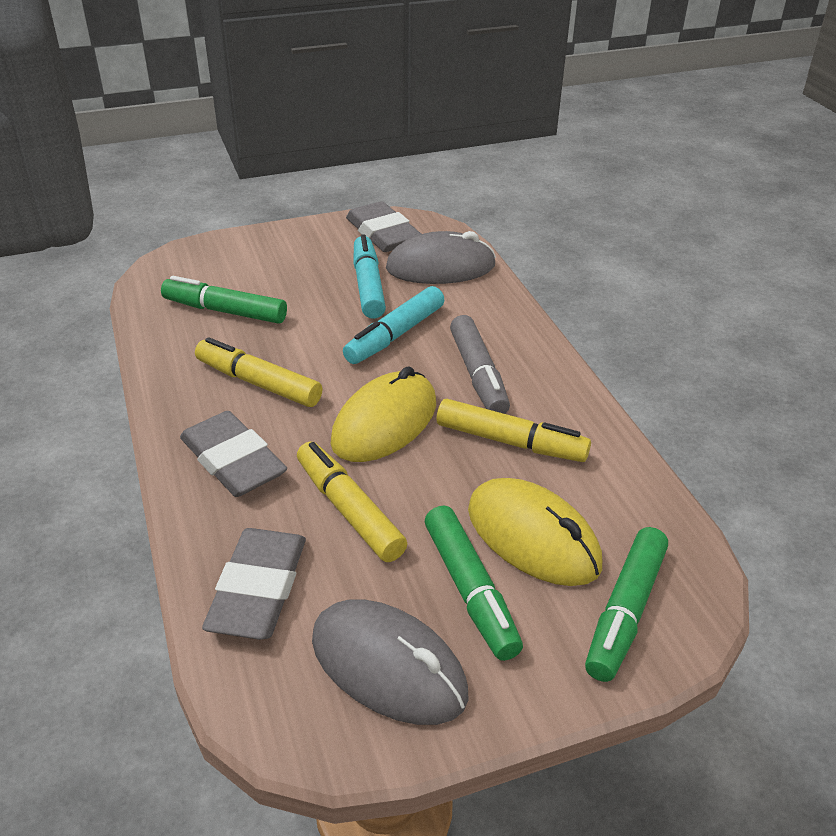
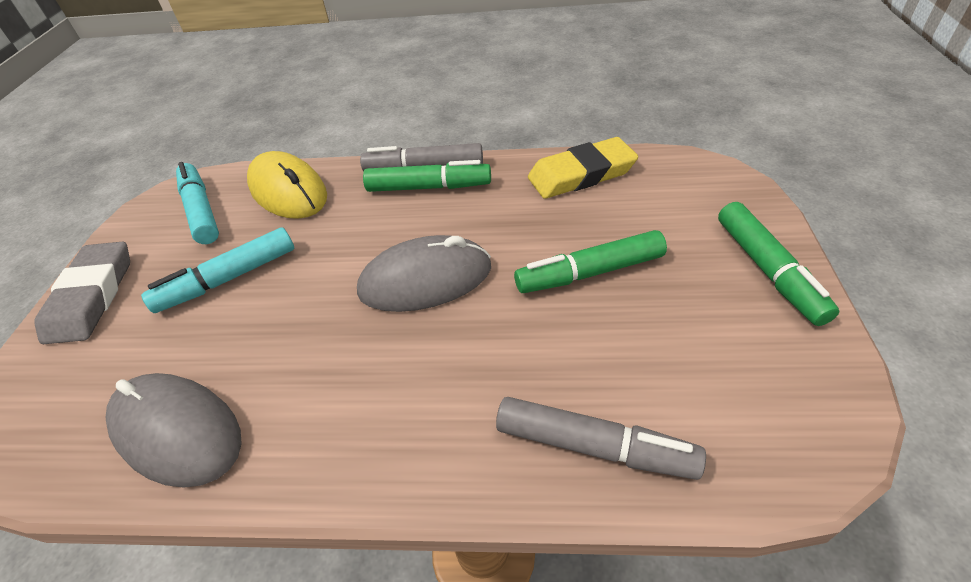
grey eraser: 3 -> 1
grey marker: 1 -> 2
yellow eraser: 0 -> 1
yellow marker: 3 -> 0
yellow mouse: 2 -> 1

